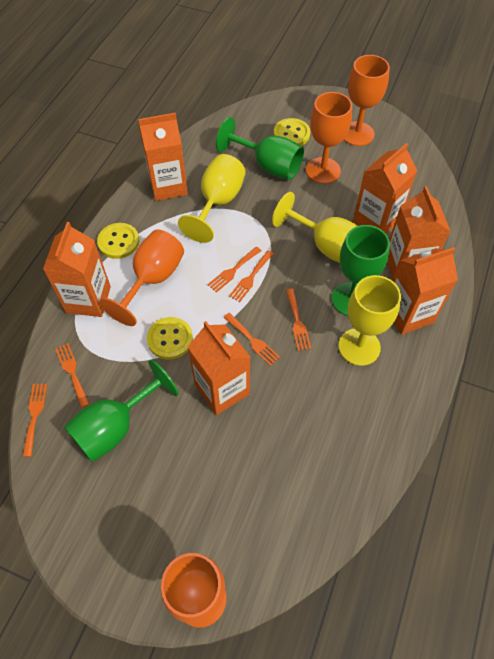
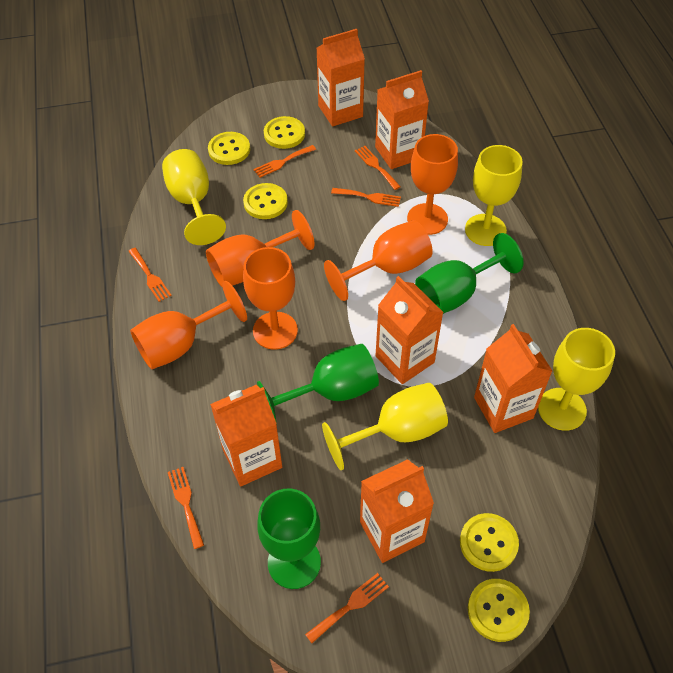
orange goblet: 4 -> 5
yellow button: 3 -> 5
yellow goblet: 3 -> 4

